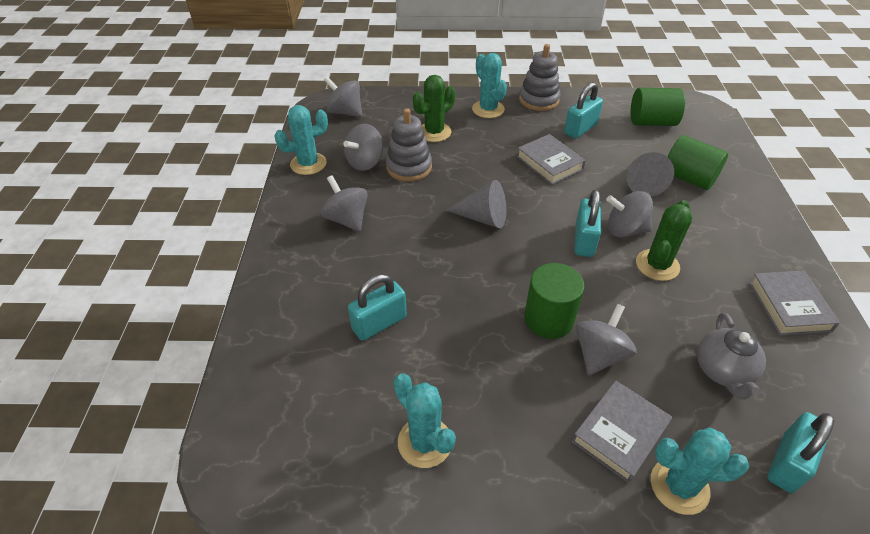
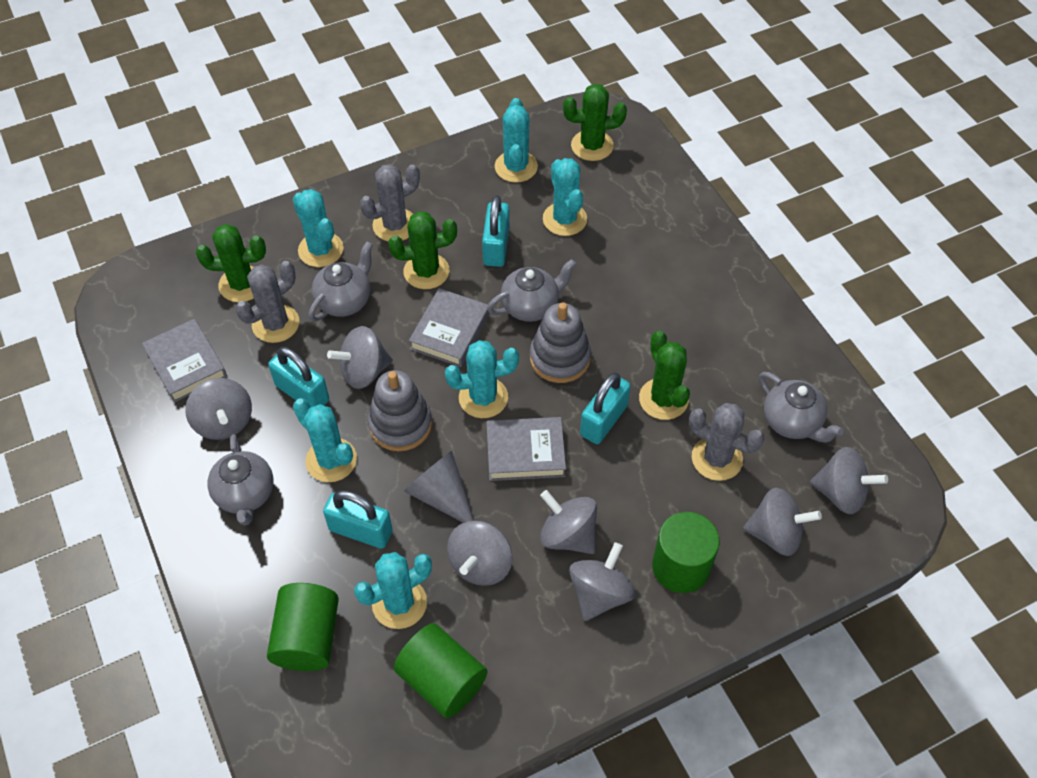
green cactus: 2 -> 4
grey cactus: 0 -> 3
grey cone: 2 -> 1
grey spinning top: 5 -> 7
grey teapot: 1 -> 4
turquoise cactus: 4 -> 6

